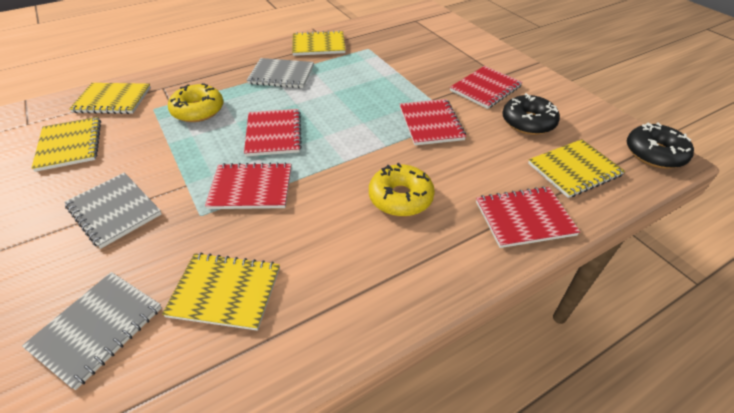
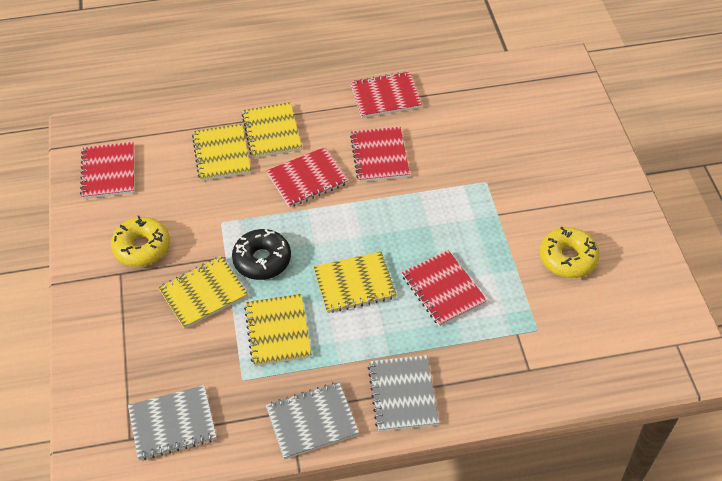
black donut: 2 -> 1

